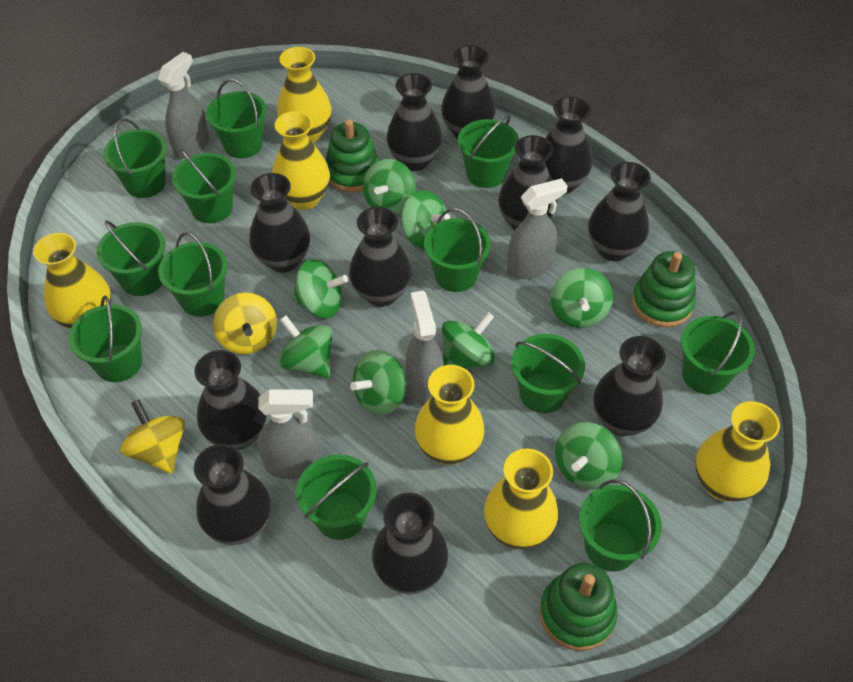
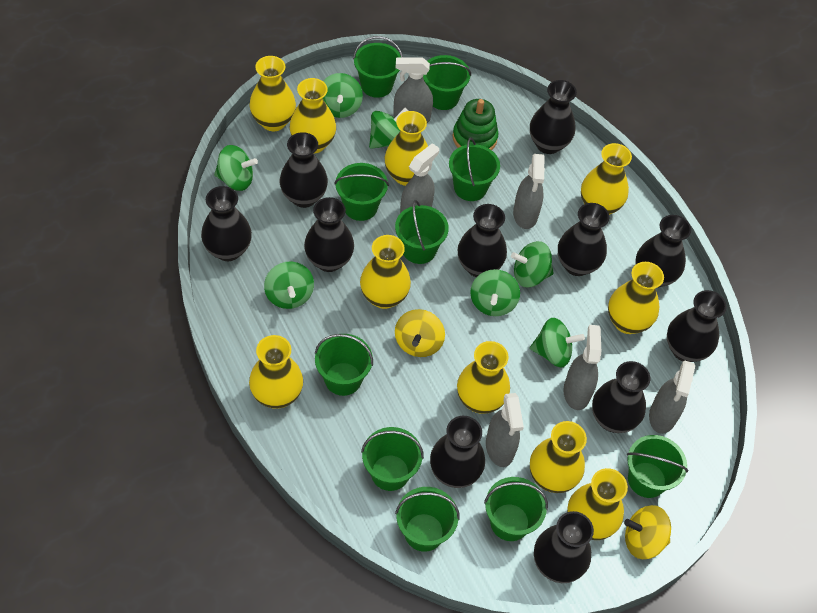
green bucket: 12 -> 10
green spinning top: 8 -> 7
green stacking toy: 3 -> 1
grey spray bottle: 4 -> 6
yellow vase: 6 -> 10

